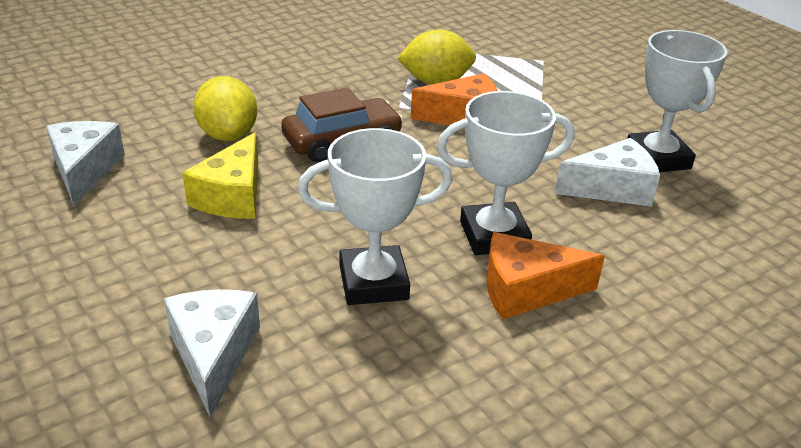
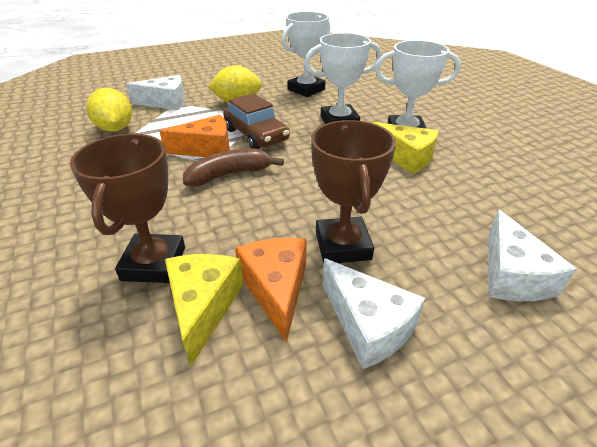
brown banana: 0 -> 1
brown trophy: 0 -> 2
yellow cheese: 1 -> 2

